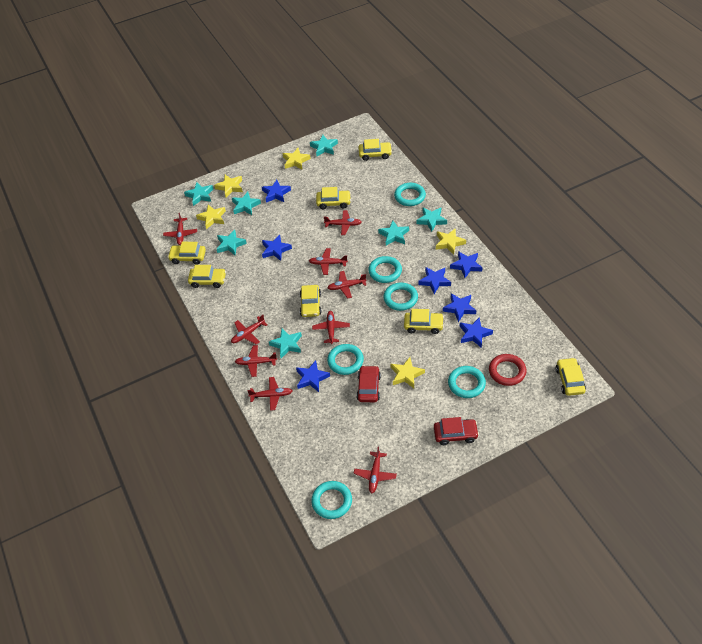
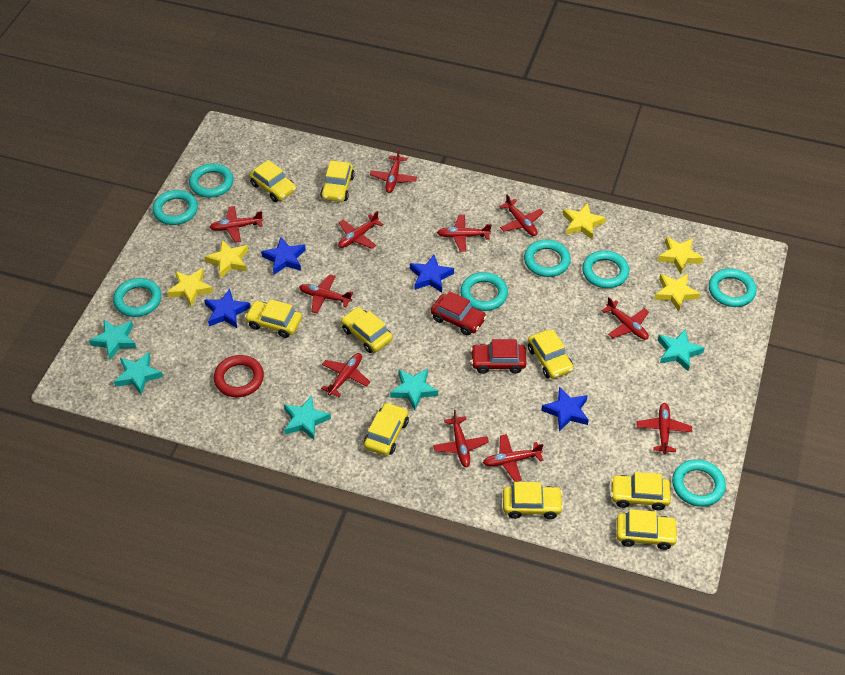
blue star: 7 -> 4
red plane: 9 -> 11
turquoise ring: 6 -> 8
turquoise star: 7 -> 5
yellow car: 7 -> 9

